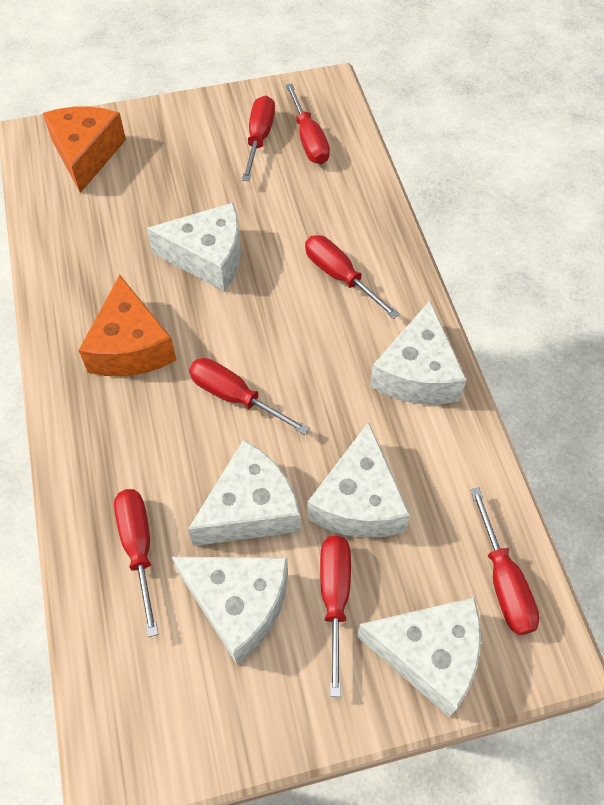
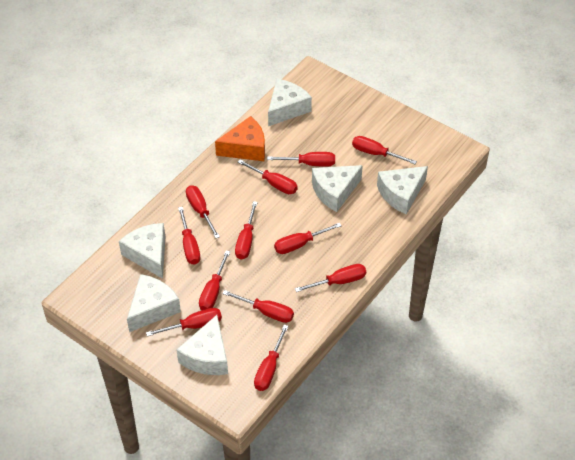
orange cheese: 2 -> 1
red screwdriver: 7 -> 12

